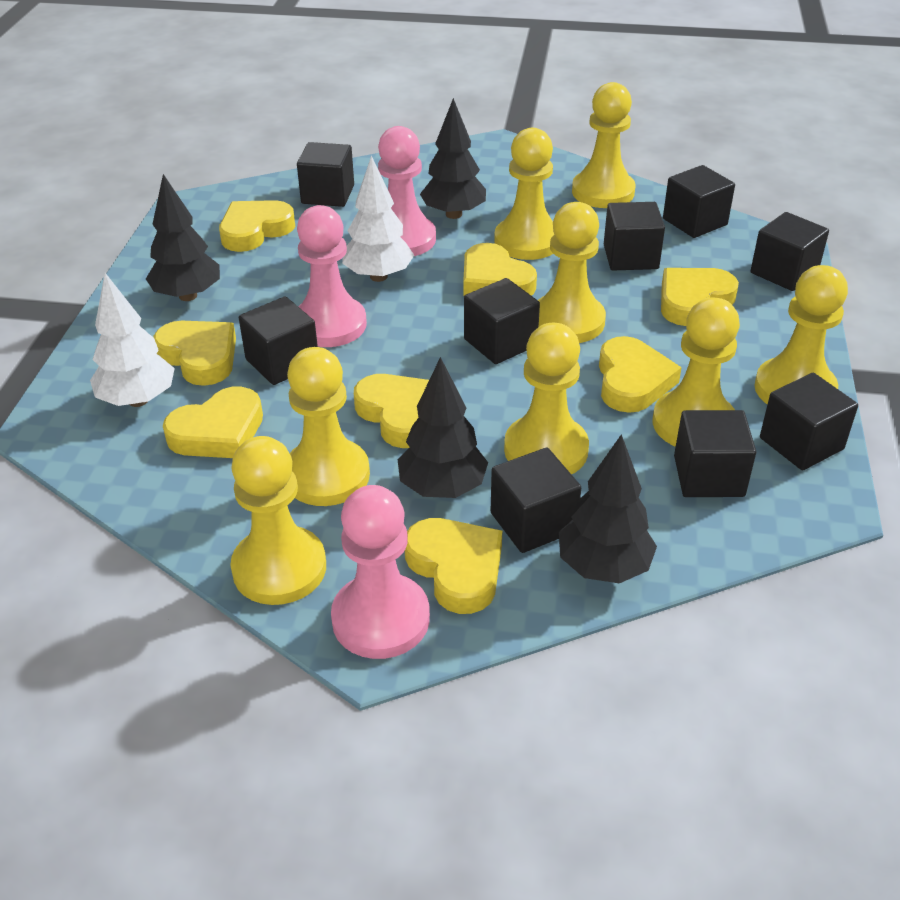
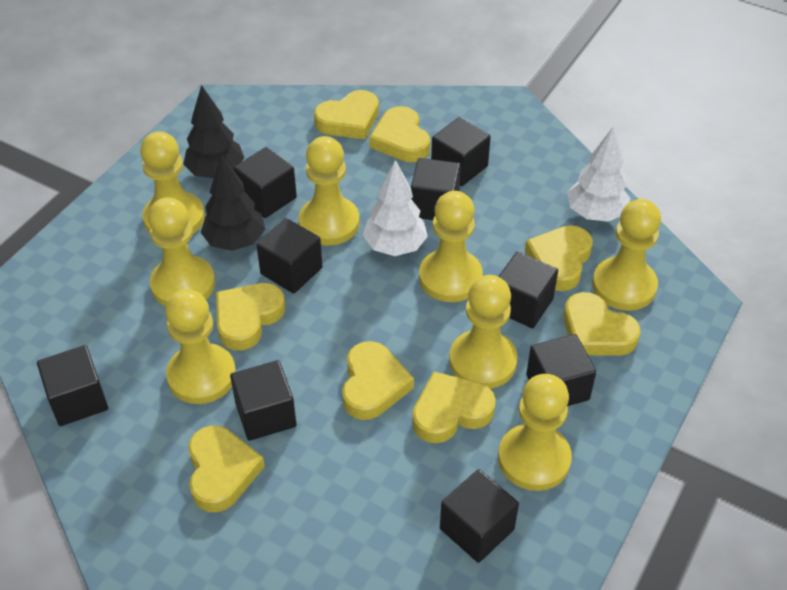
black tree: 4 -> 2
pink pawn: 3 -> 0

